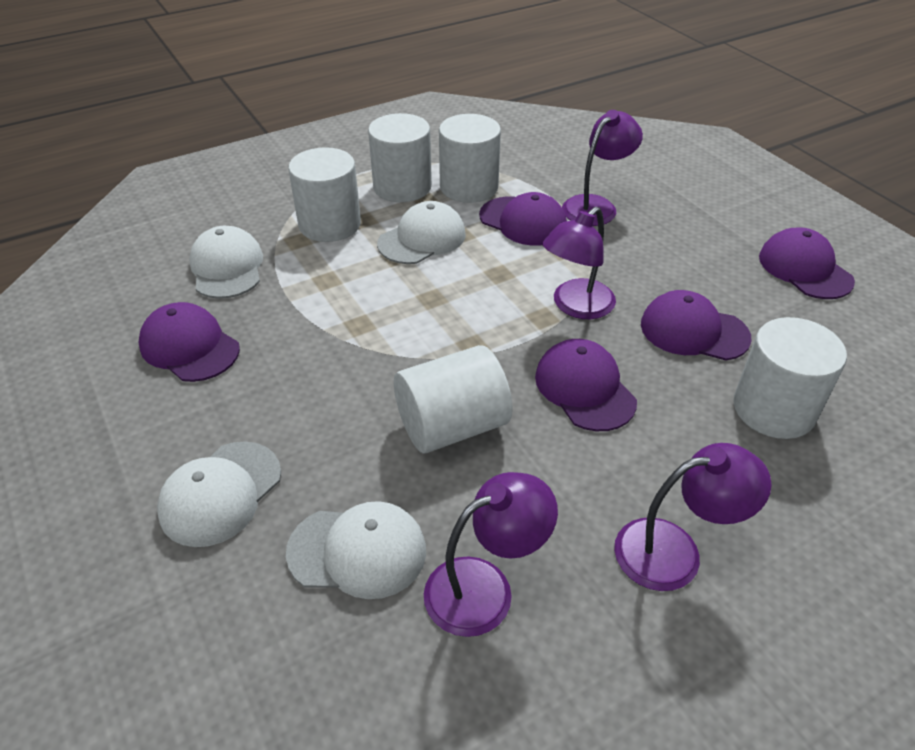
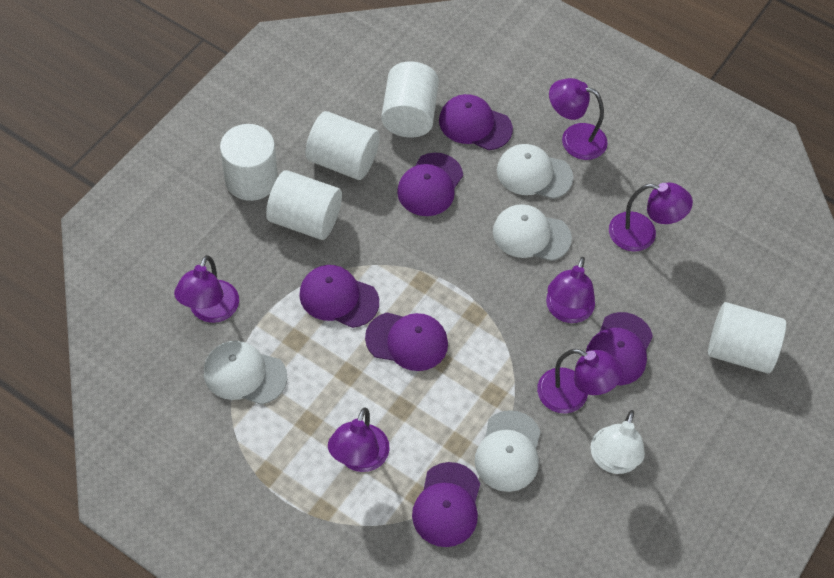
purple cap: 5 -> 6
purple lamp: 4 -> 6
white lamp: 0 -> 1

